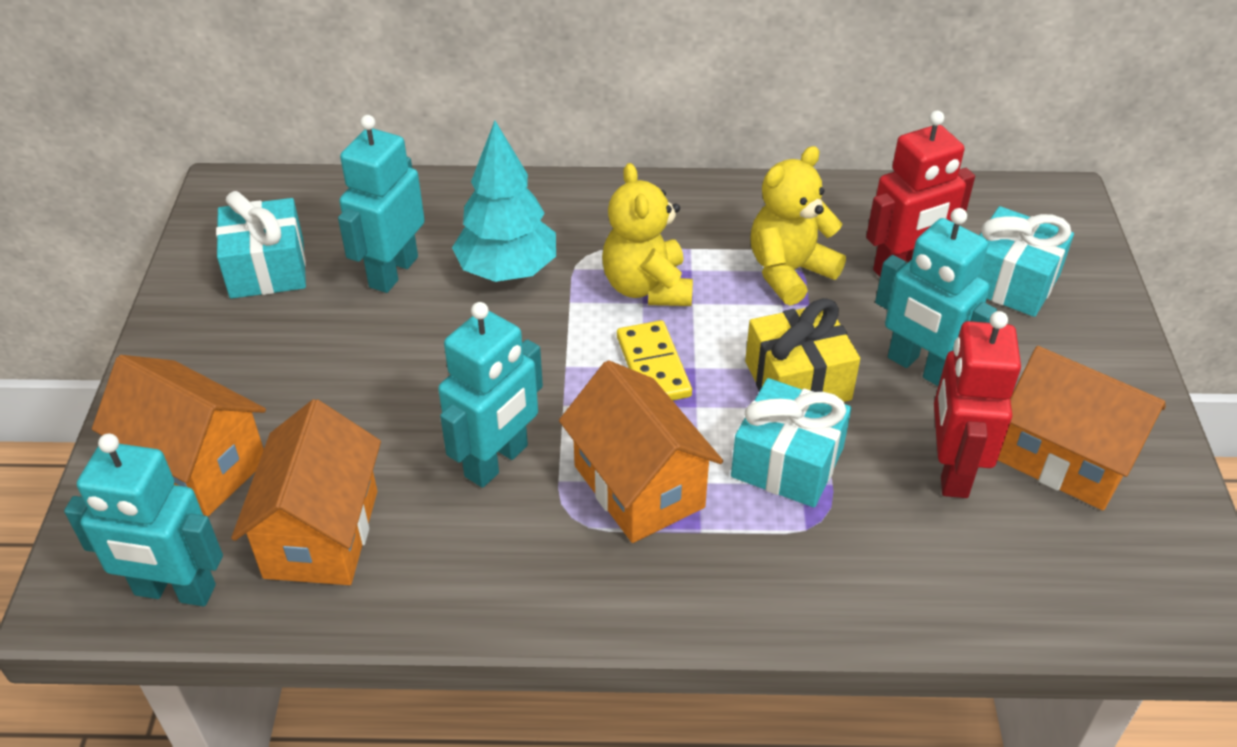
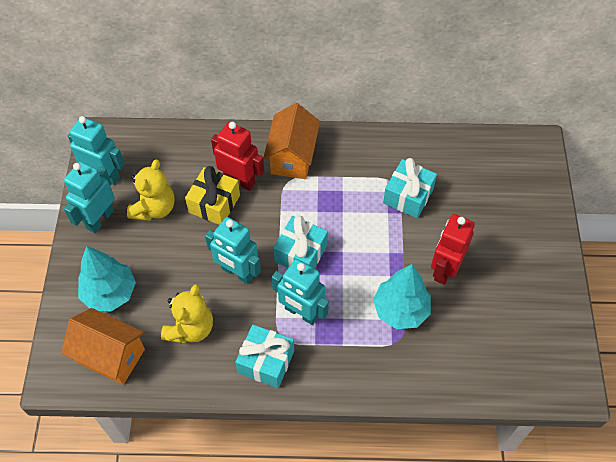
orange house: 4 -> 2
turquoise tree: 1 -> 2
yellow domino: 1 -> 0

